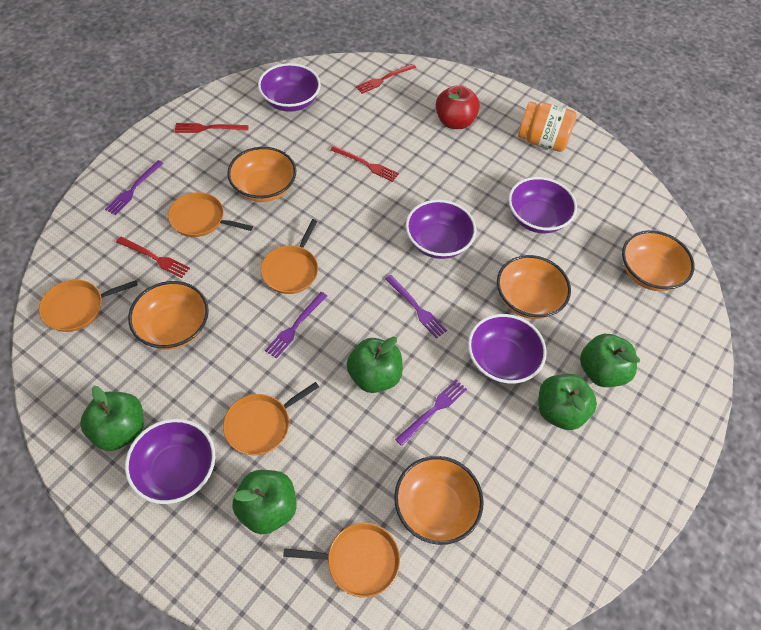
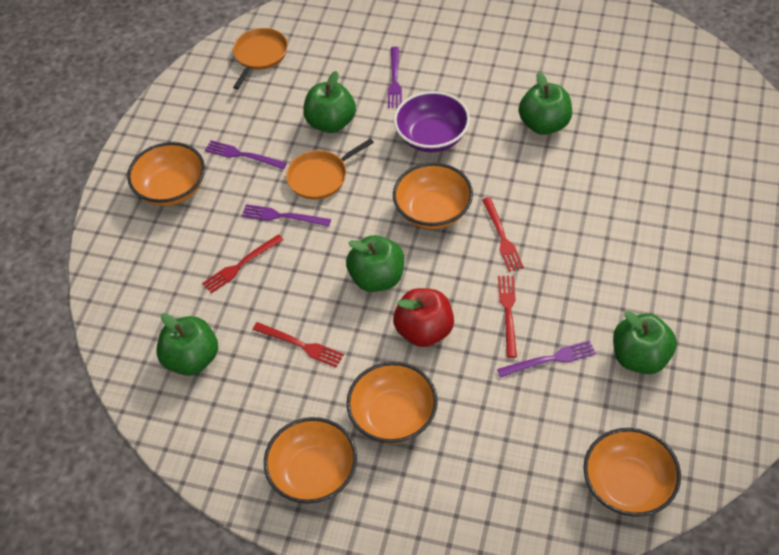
orange jar: 1 -> 0
orange pan: 5 -> 2
purple bowl: 5 -> 1

